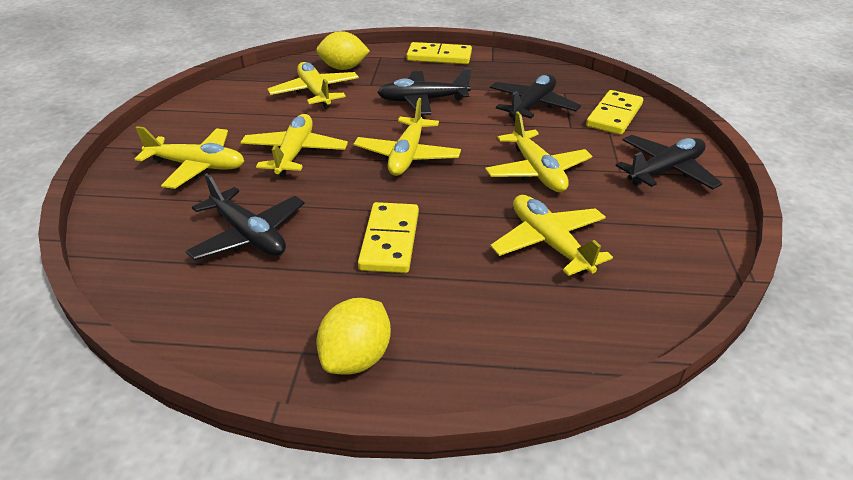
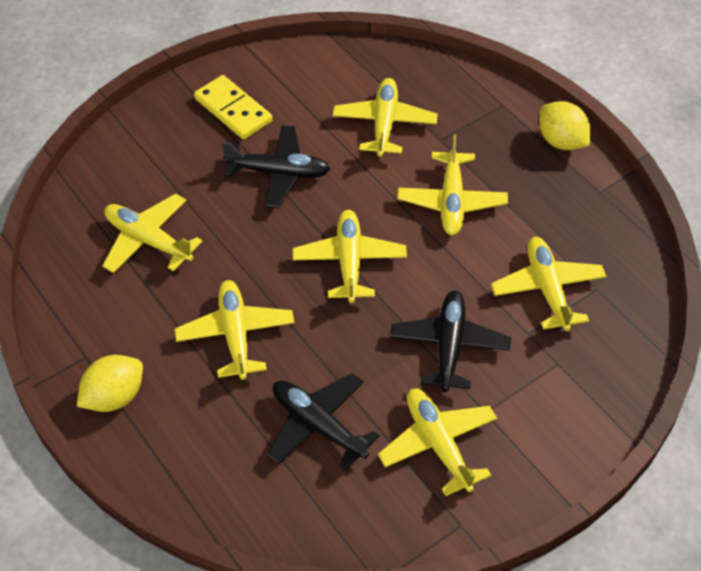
black plane: 4 -> 3
yellow domino: 3 -> 1
yellow plane: 6 -> 7

